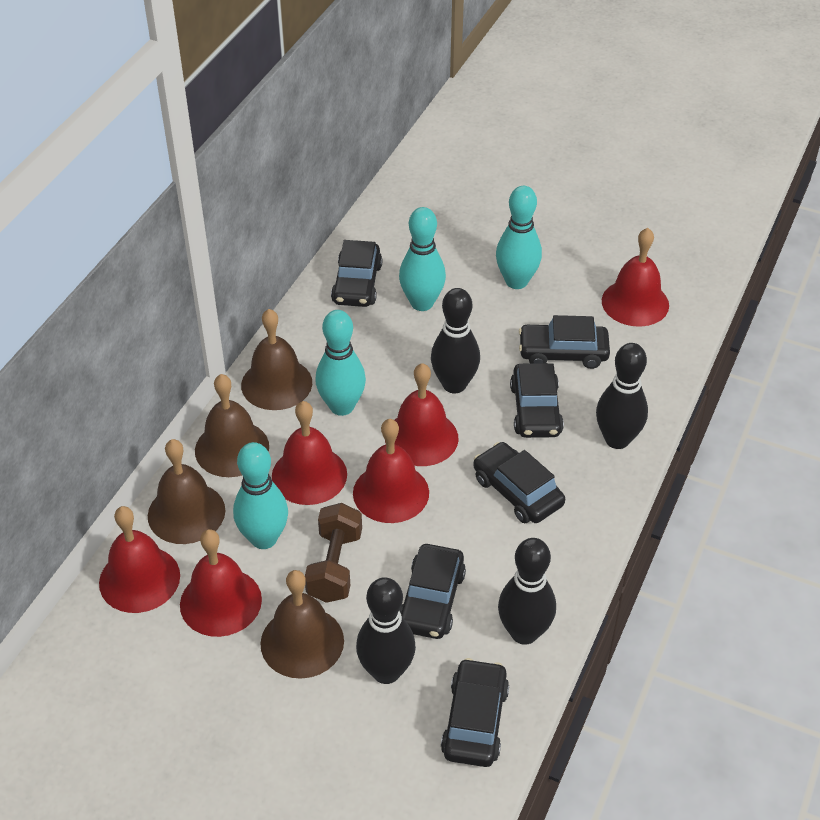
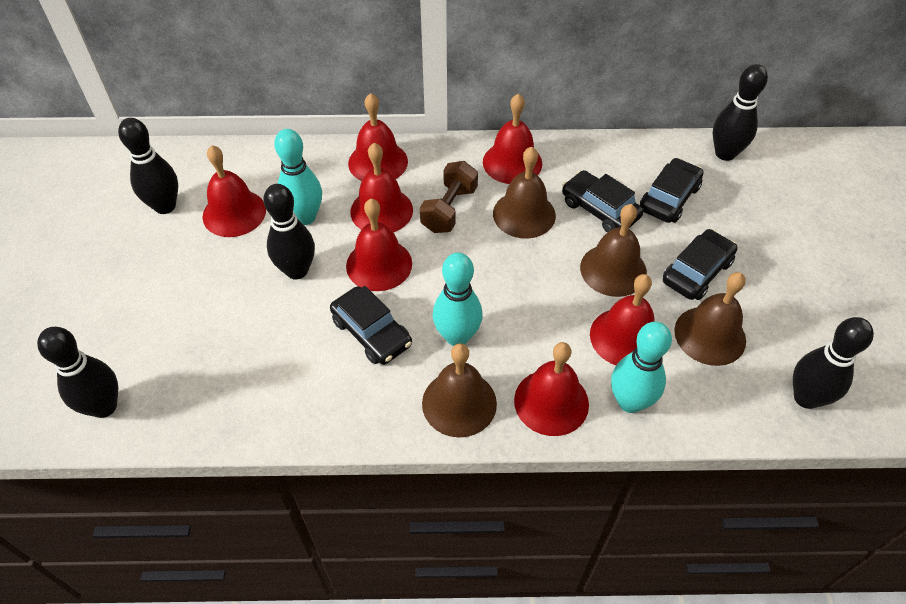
black bowling pin: 4 -> 5
black car: 6 -> 4
red bell: 6 -> 7
turquoise bowling pin: 4 -> 3

